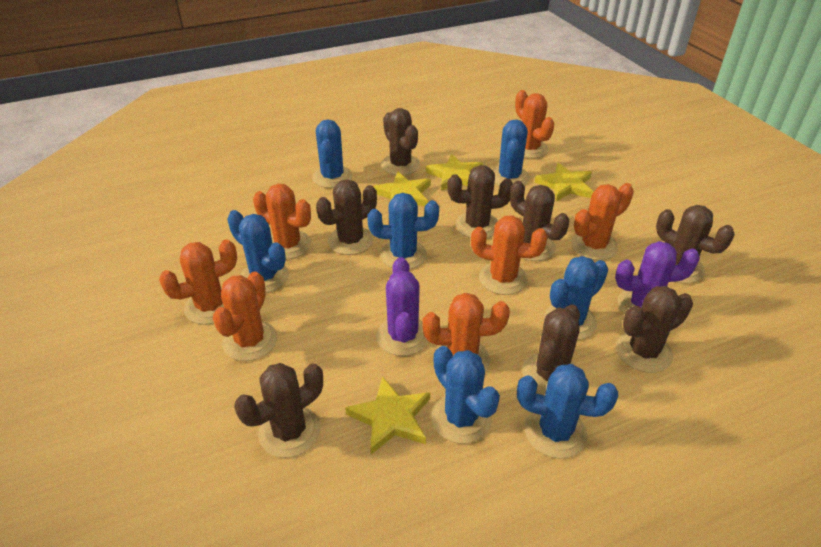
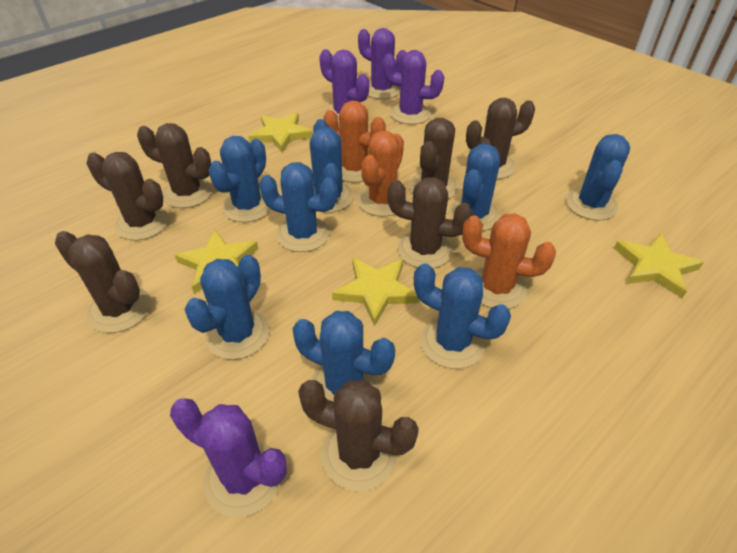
blue cactus: 7 -> 8
brown cactus: 8 -> 7
orange cactus: 7 -> 3
purple cactus: 2 -> 4

